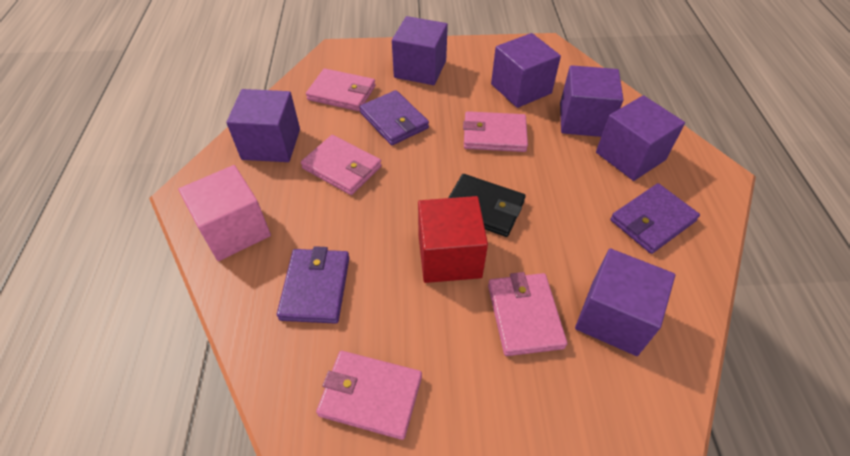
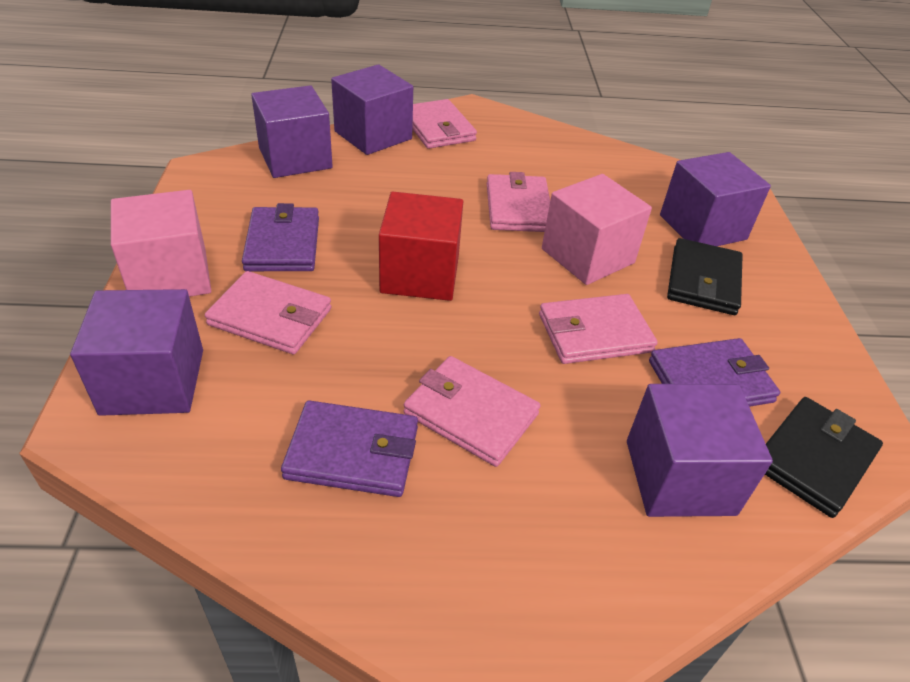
black wallet: 1 -> 2
pink cube: 1 -> 2
purple cube: 6 -> 5

